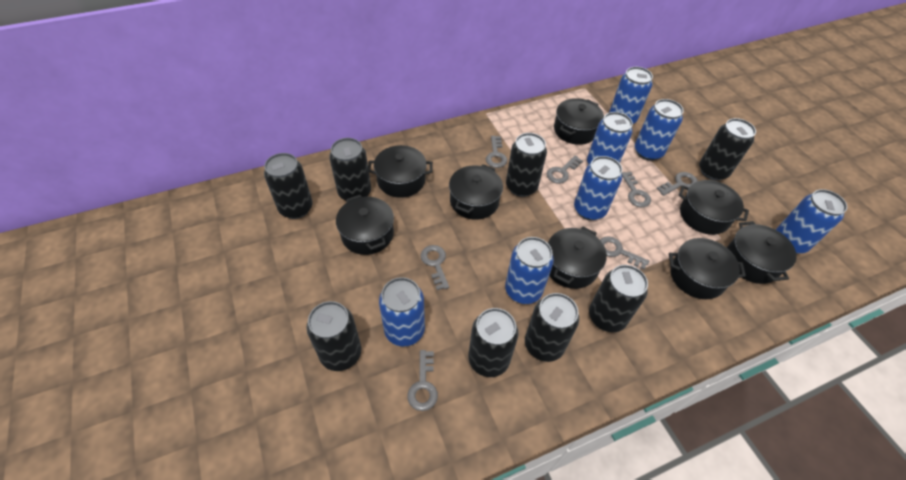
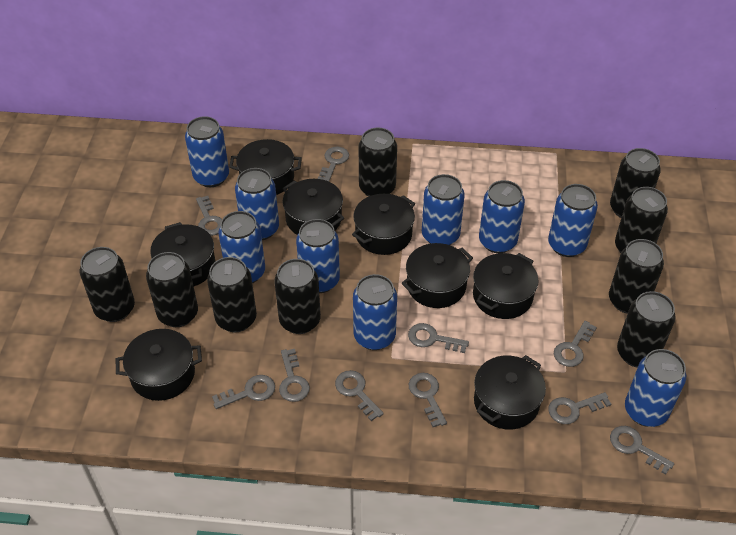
black can: 8 -> 9
blue can: 7 -> 9
grey key: 7 -> 10

